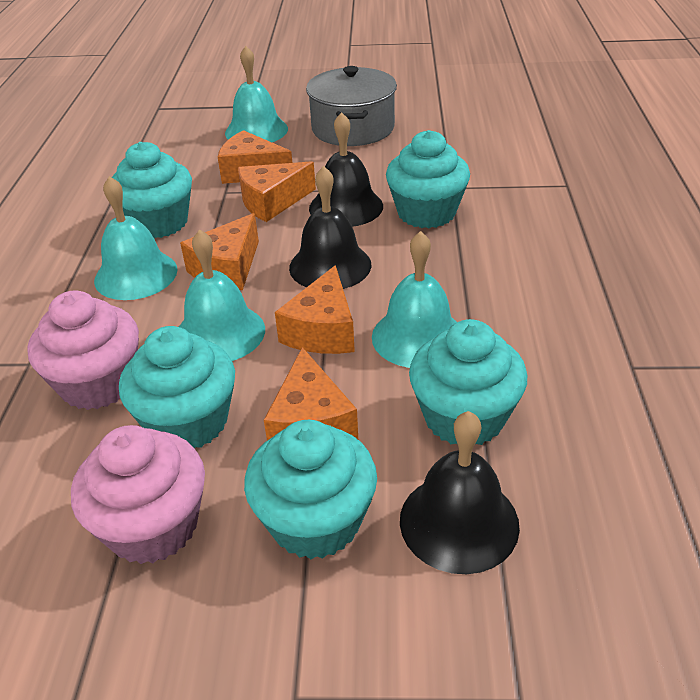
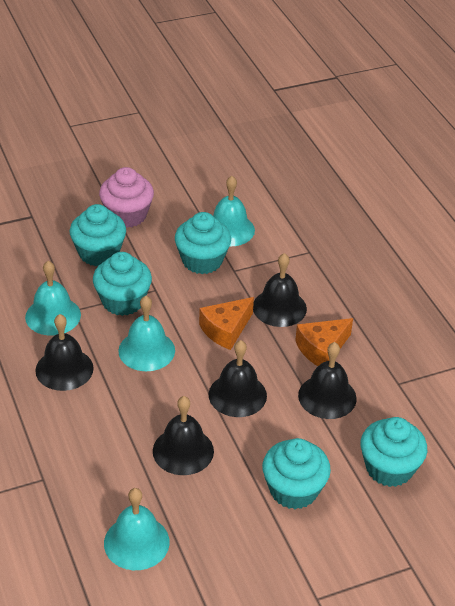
black bell: 3 -> 5
grey pot: 1 -> 0
orange cheese: 5 -> 2
pink cupcake: 2 -> 1

